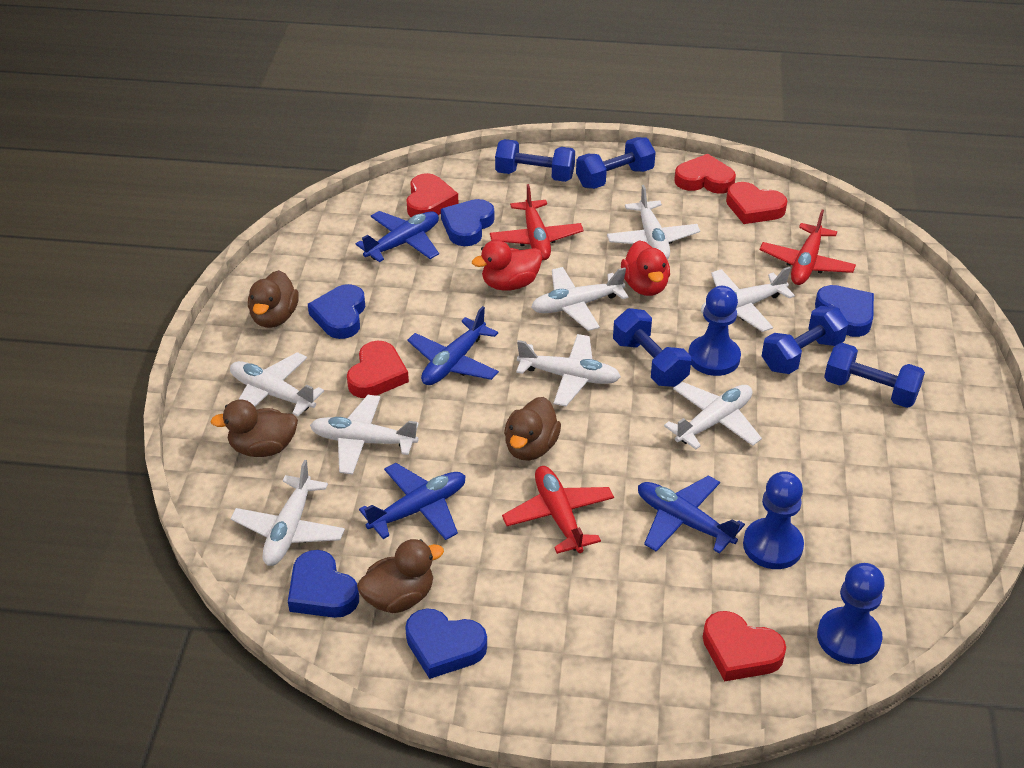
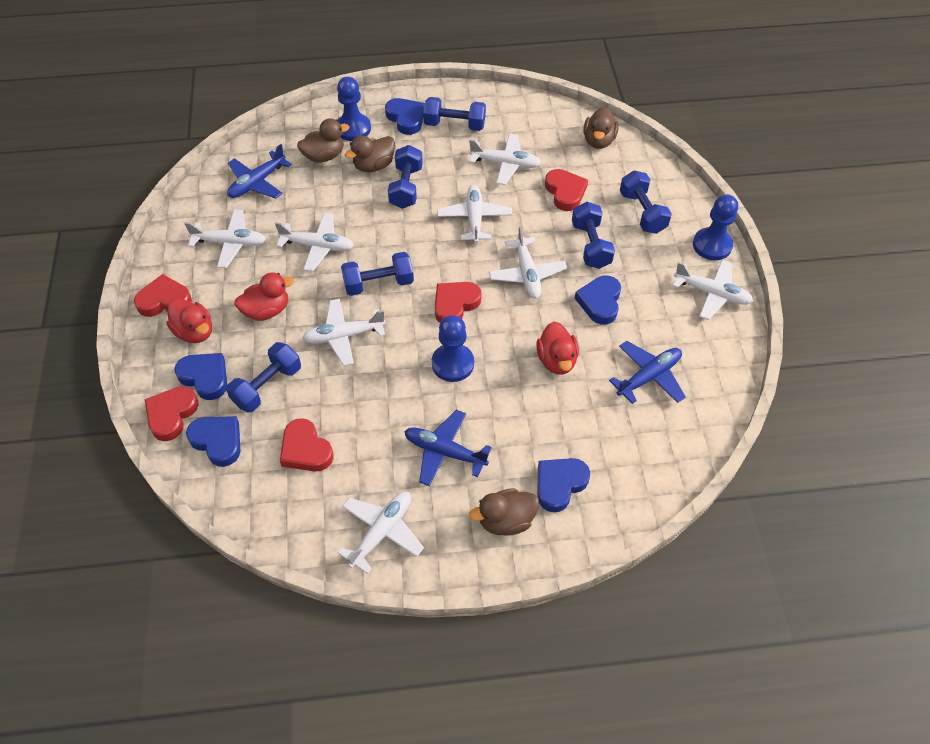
blue dumbbell: 5 -> 6
blue plane: 4 -> 3
red duck: 2 -> 3
red plane: 3 -> 0

